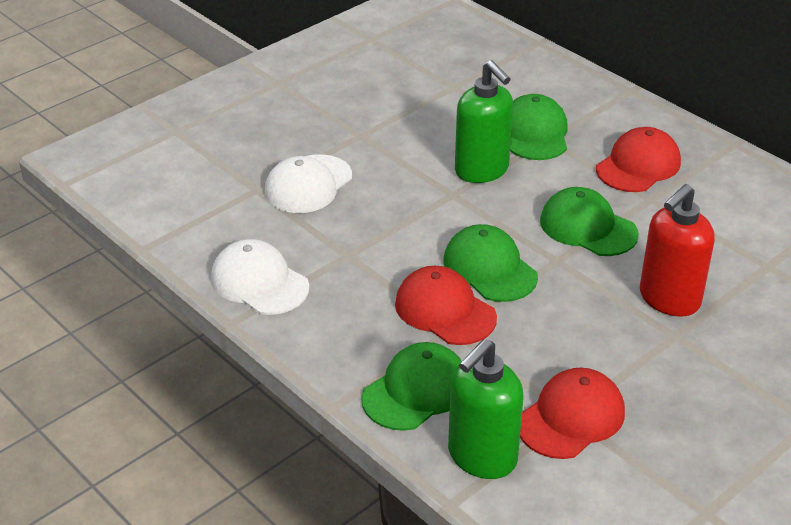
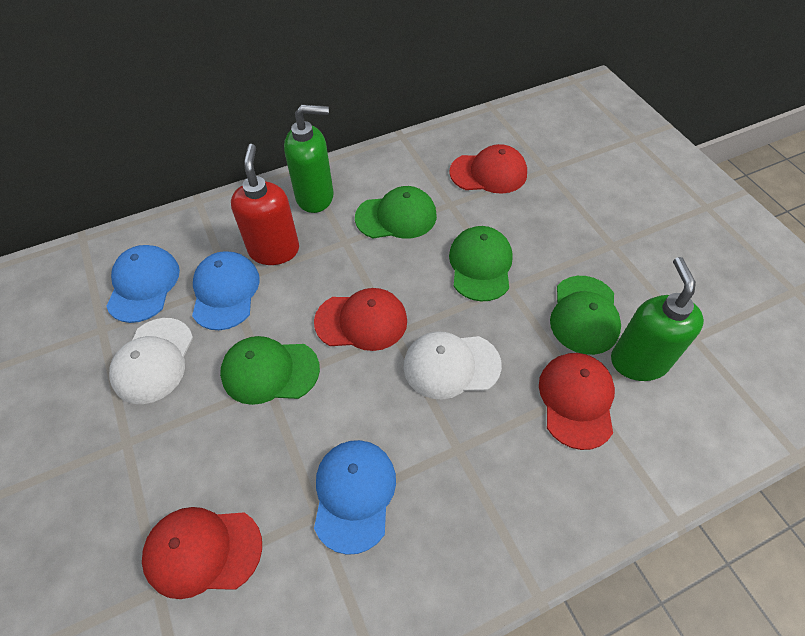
blue cap: 0 -> 3
red cap: 3 -> 4

